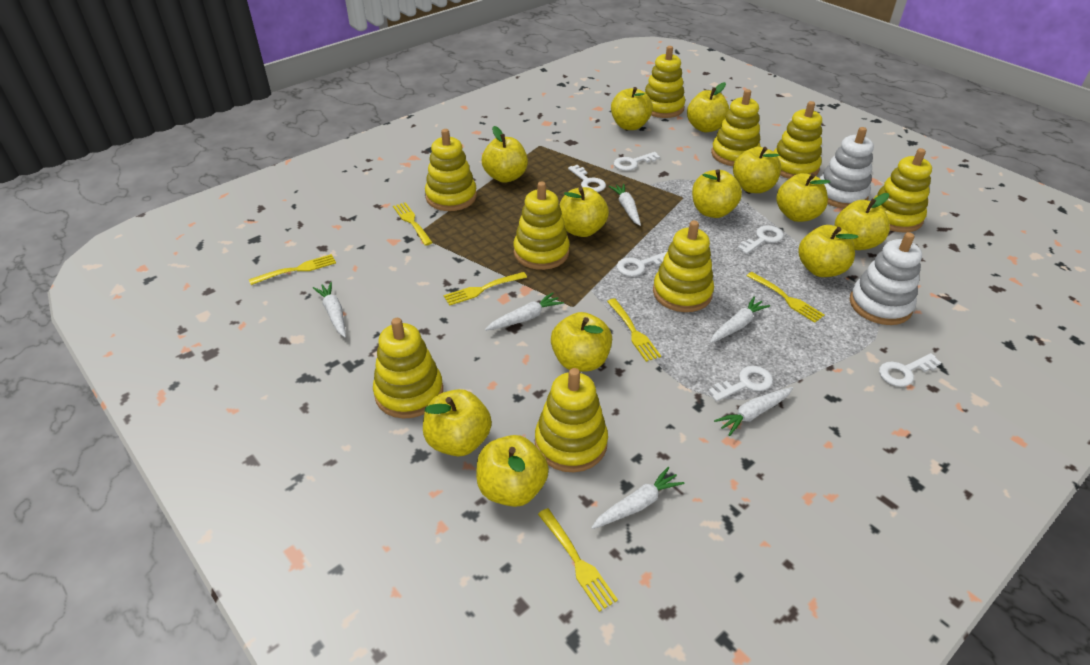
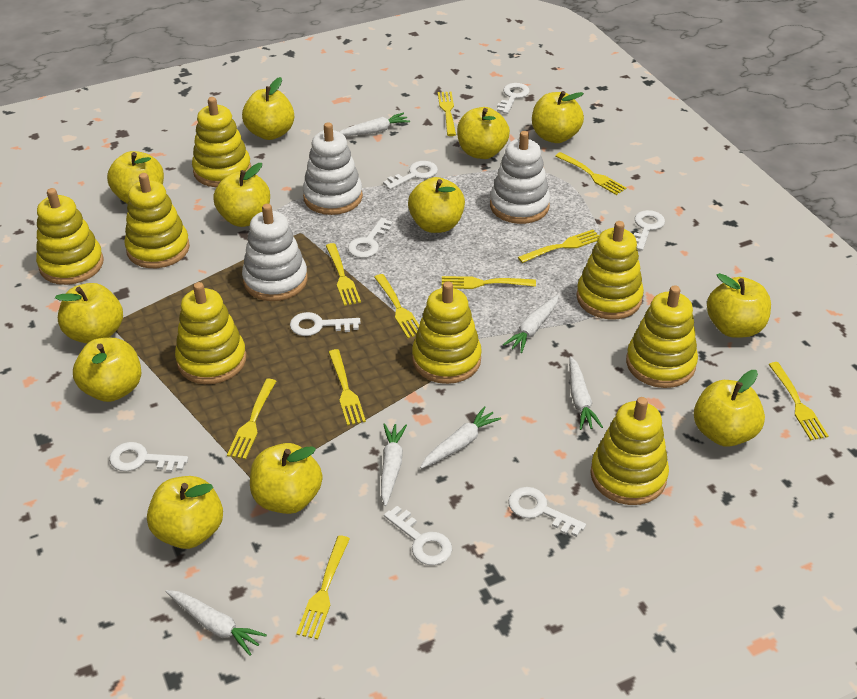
white key: 6 -> 8
white stacking toy: 2 -> 3
yellow fork: 6 -> 10
yellow stacking toy: 9 -> 8

